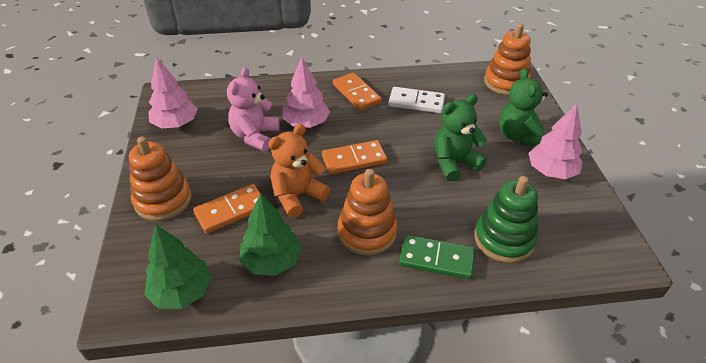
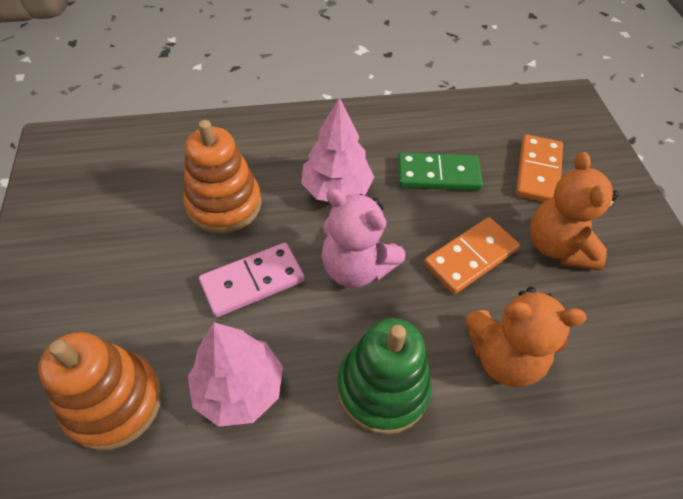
green teddy bear: 2 -> 0
green tree: 2 -> 0
orange domino: 3 -> 2
orange stacking toy: 3 -> 2
orange teddy bear: 1 -> 2
pink domino: 0 -> 1
pink tree: 3 -> 2
white domino: 1 -> 0

